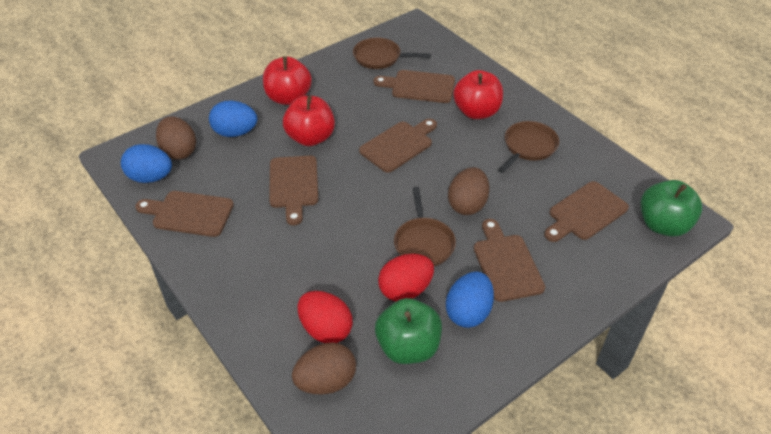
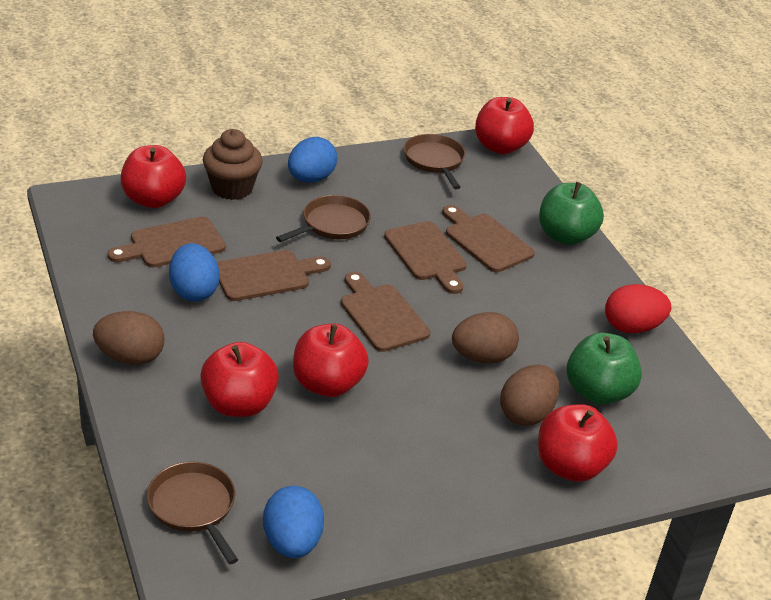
brown cupcake: 0 -> 1
brown cutting board: 6 -> 5
red apple: 3 -> 5
red egg: 2 -> 1

